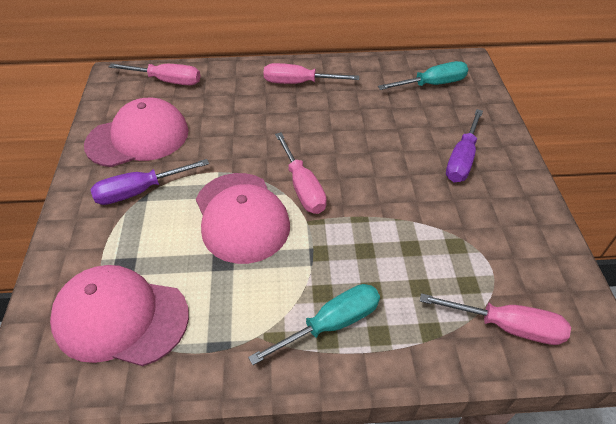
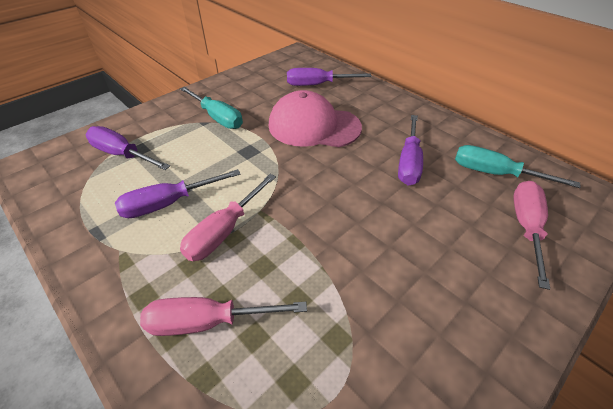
pink cap: 3 -> 1
pink screwdriver: 4 -> 3
purple screwdriver: 2 -> 4

